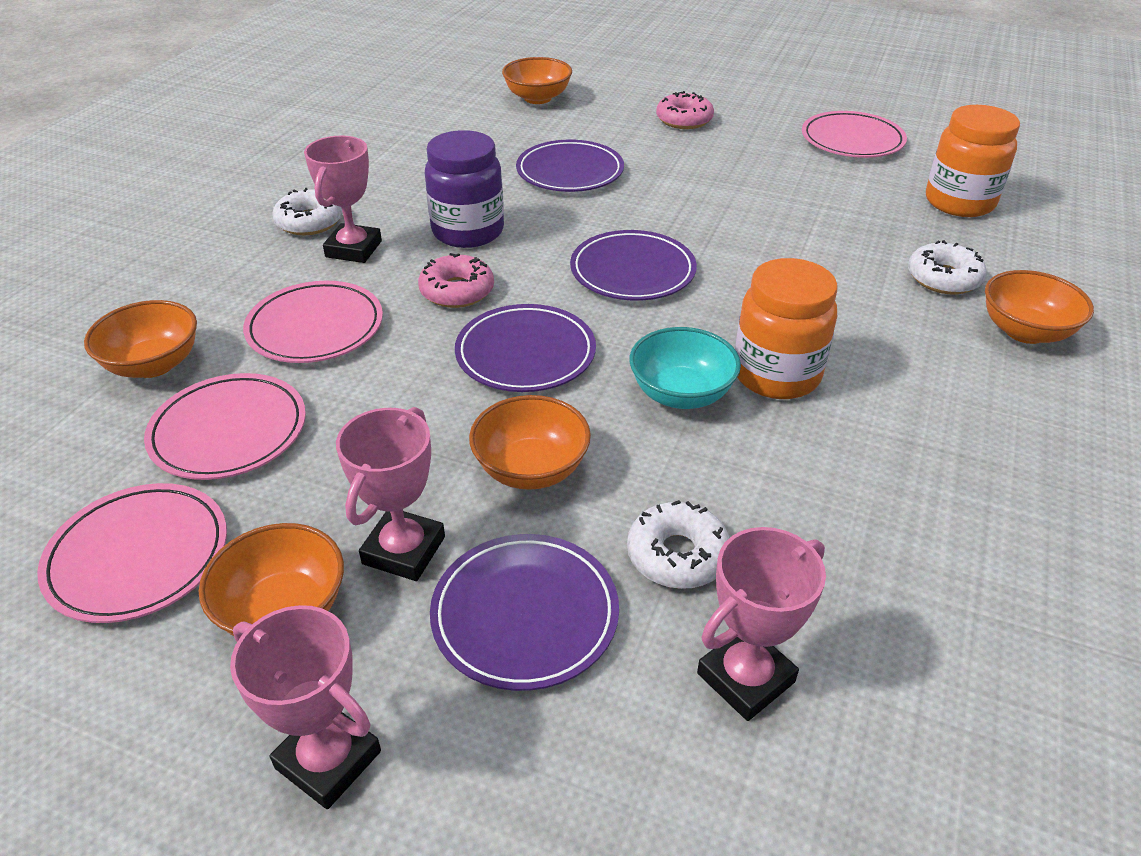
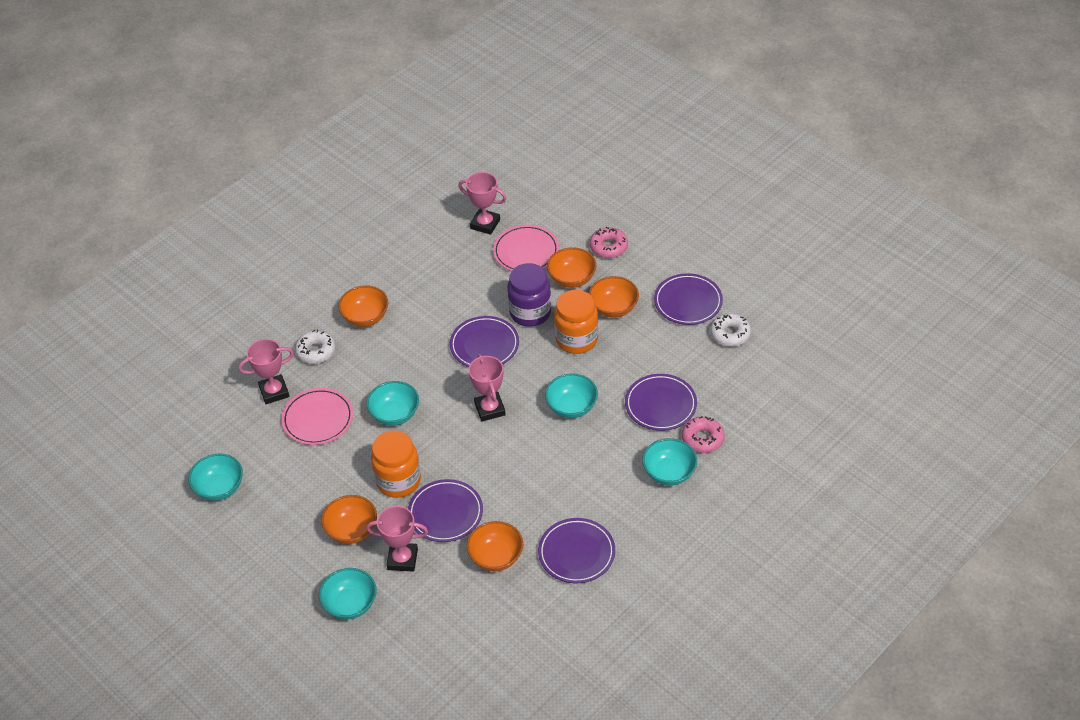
pink plate: 4 -> 2
purple plate: 4 -> 5
turquoise bowl: 1 -> 5
white donut: 3 -> 2

